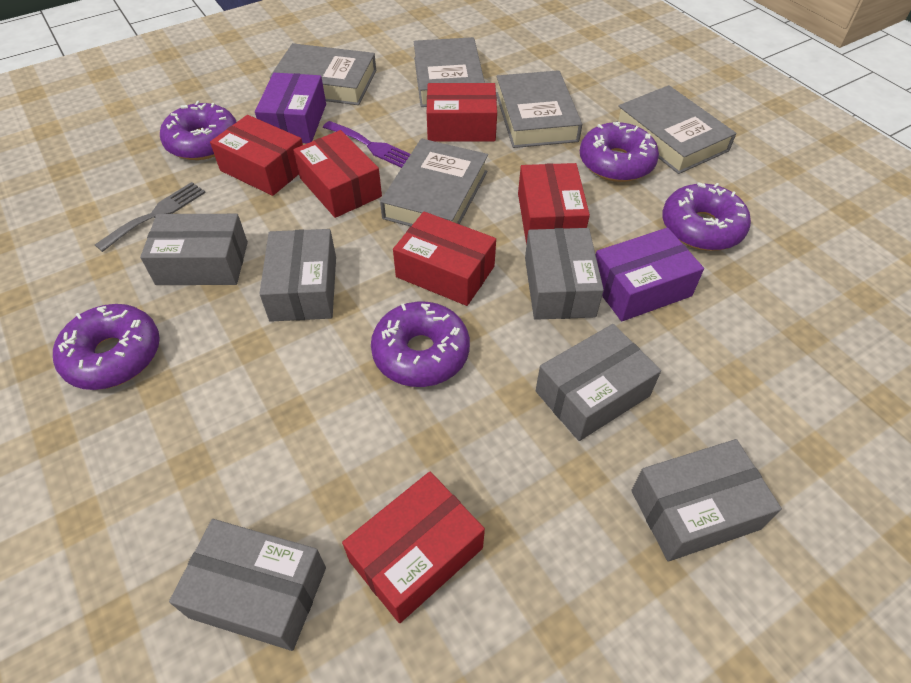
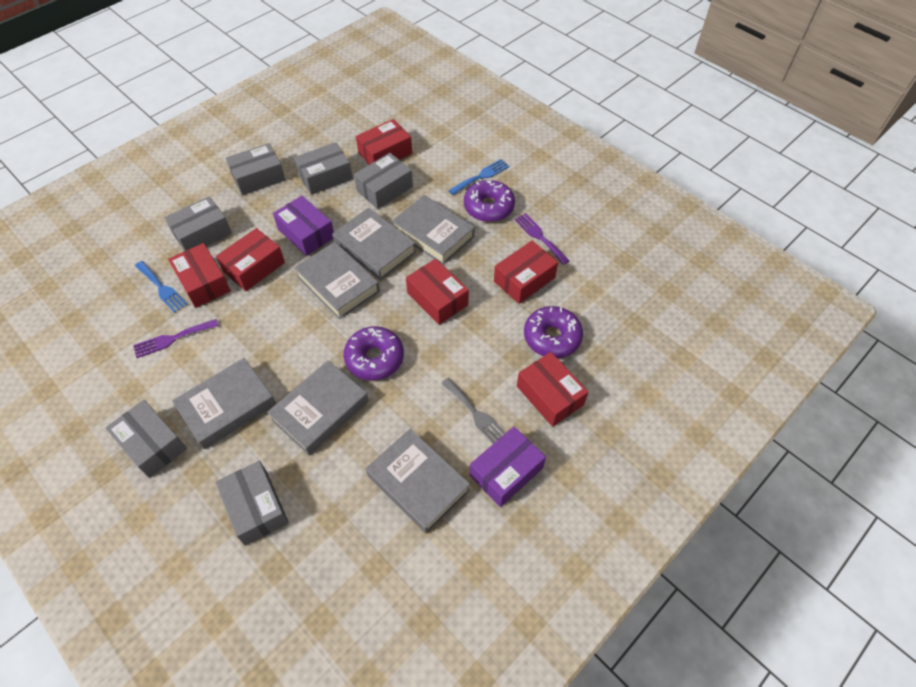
blue fork: 0 -> 2
grey book: 5 -> 6
purple donut: 5 -> 3
purple fork: 1 -> 2

